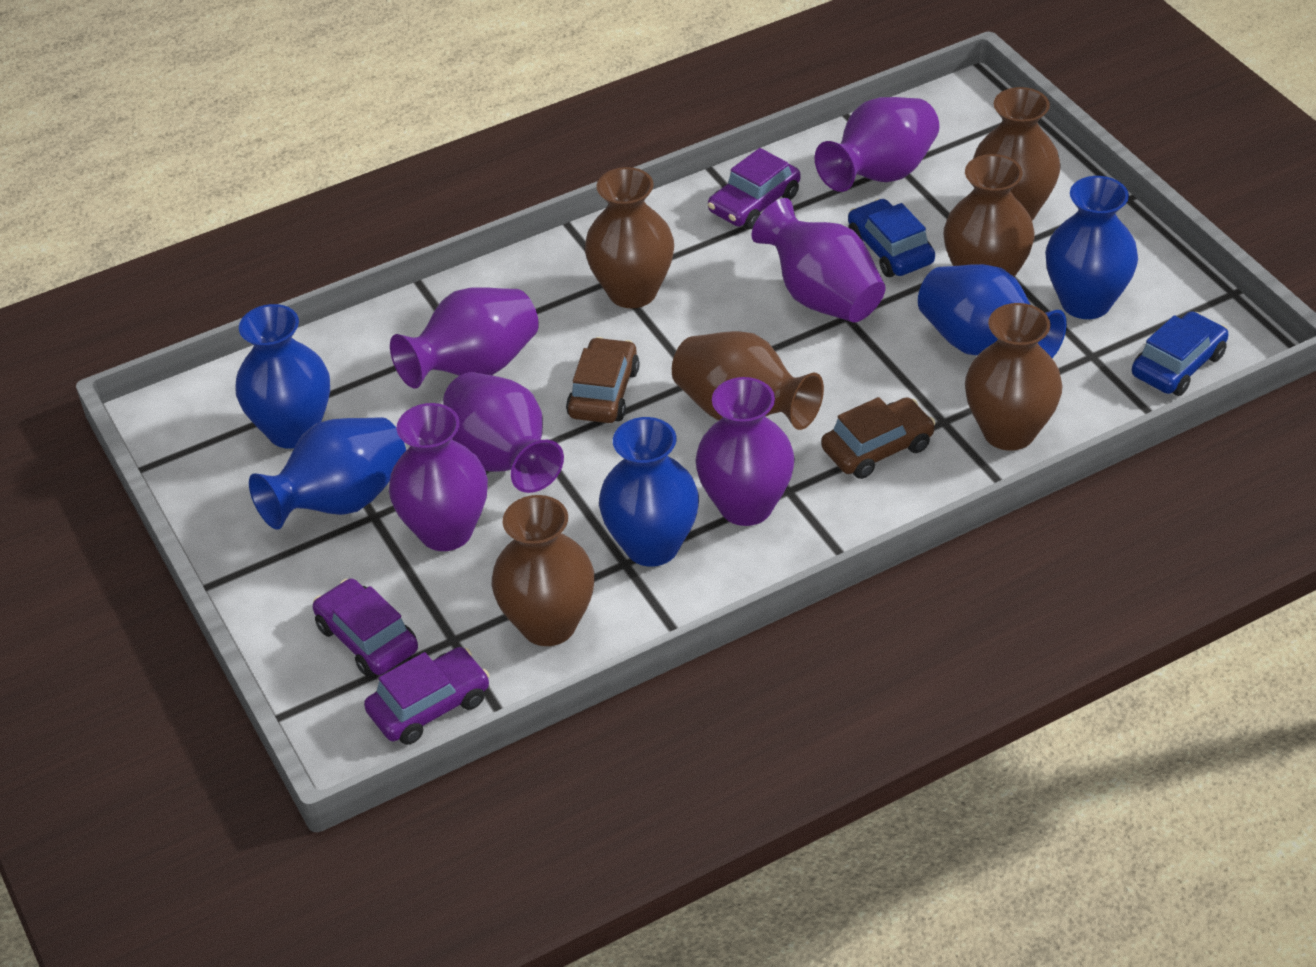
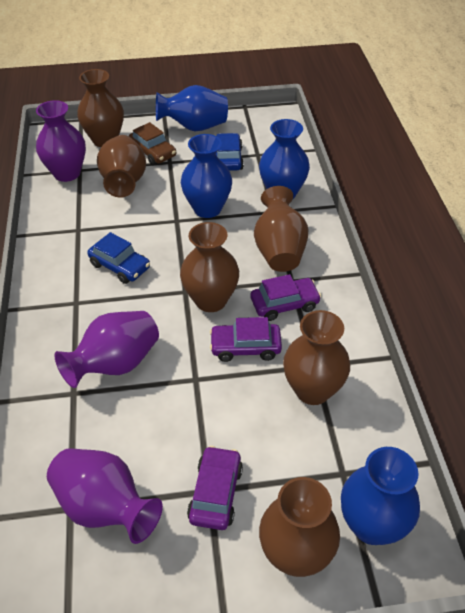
blue vase: 5 -> 4
brown car: 2 -> 1
purple vase: 6 -> 3

